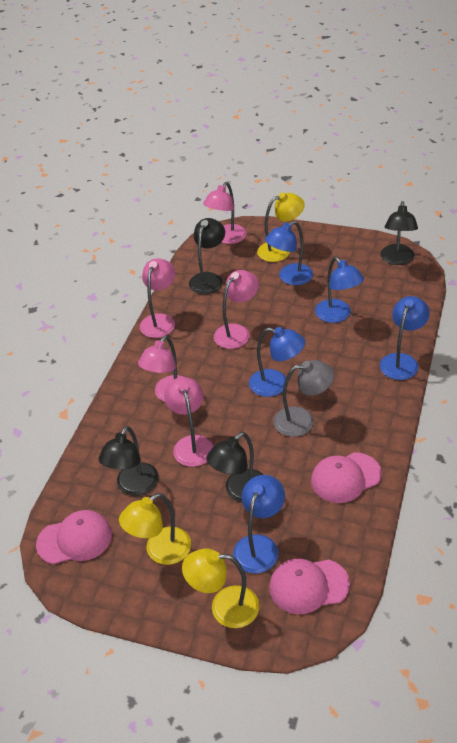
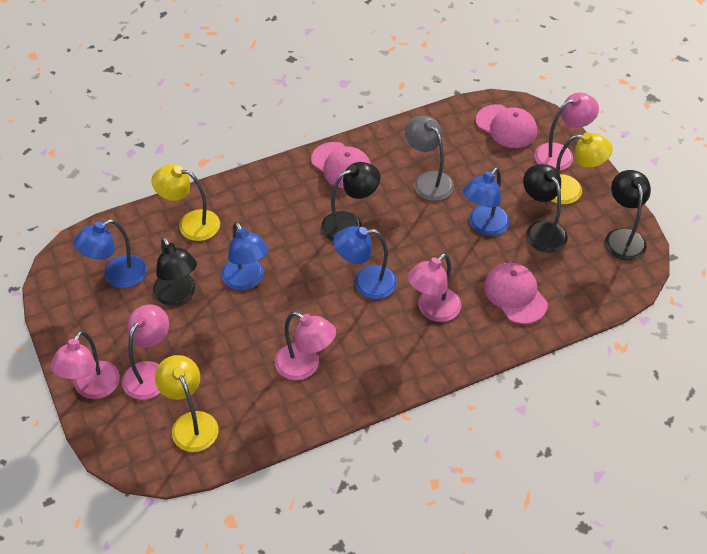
blue lamp: 5 -> 4

